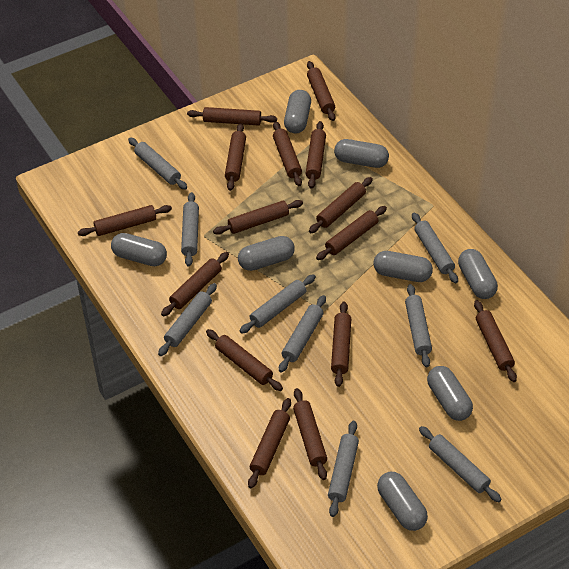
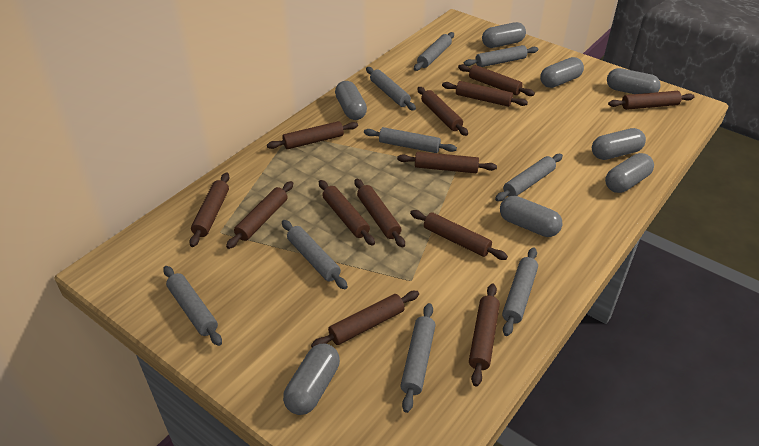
brown rolling pin: 15 -> 13

